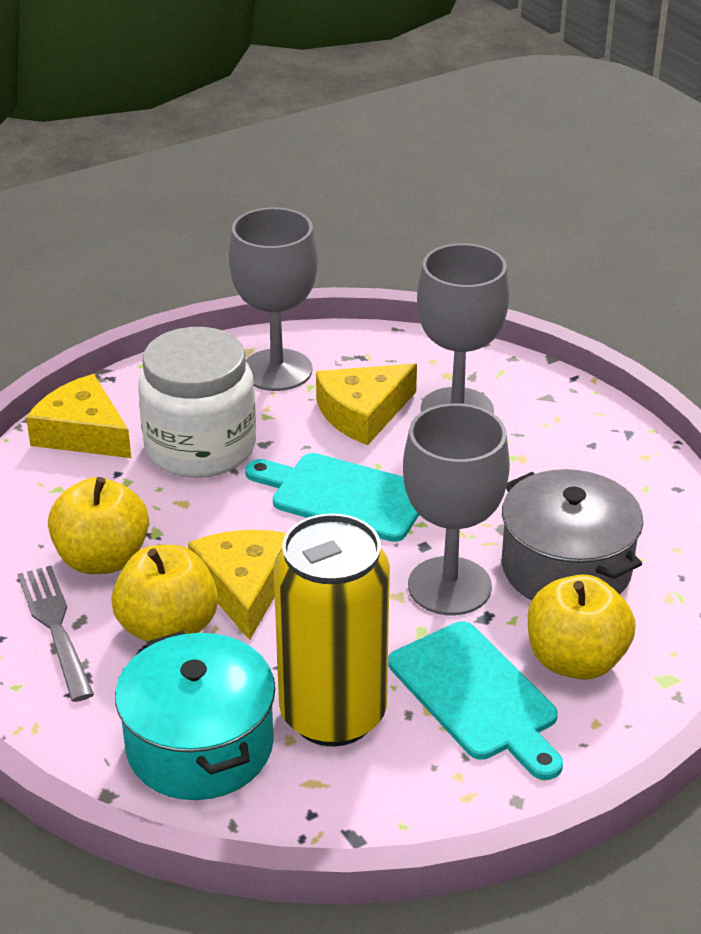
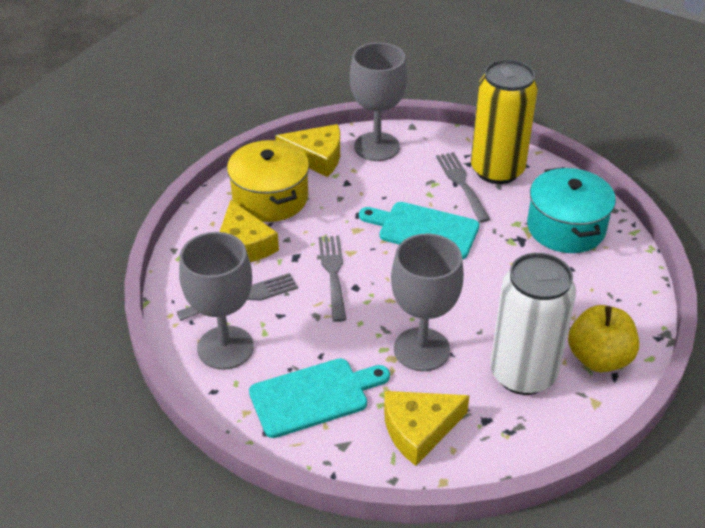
grey fork: 1 -> 3
grey pot: 1 -> 0
white can: 0 -> 1
white jar: 1 -> 0
yellow apple: 3 -> 1
yellow pot: 0 -> 1

